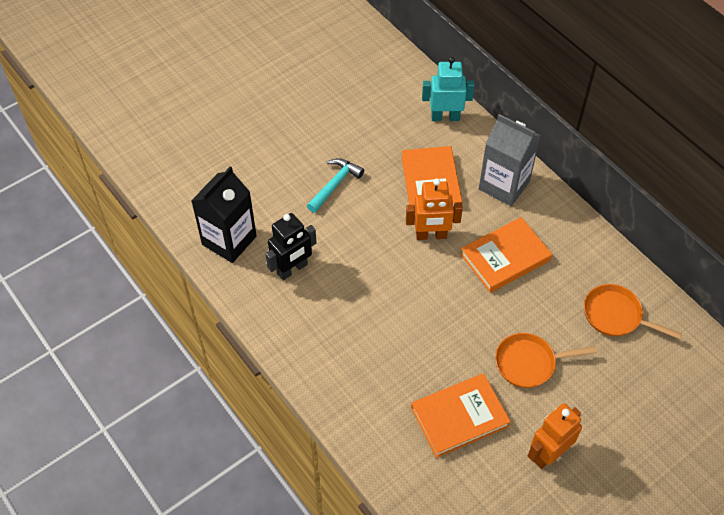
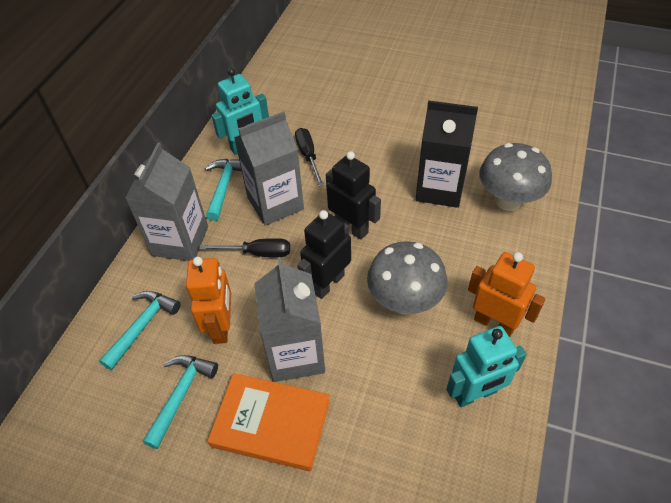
black robot: 1 -> 2
black screwdriver: 0 -> 2
grey carton: 1 -> 3
grey mushroom: 0 -> 2
orange book: 3 -> 1
orange pan: 2 -> 0
turquoise hammer: 1 -> 3
turquoise robot: 1 -> 2

